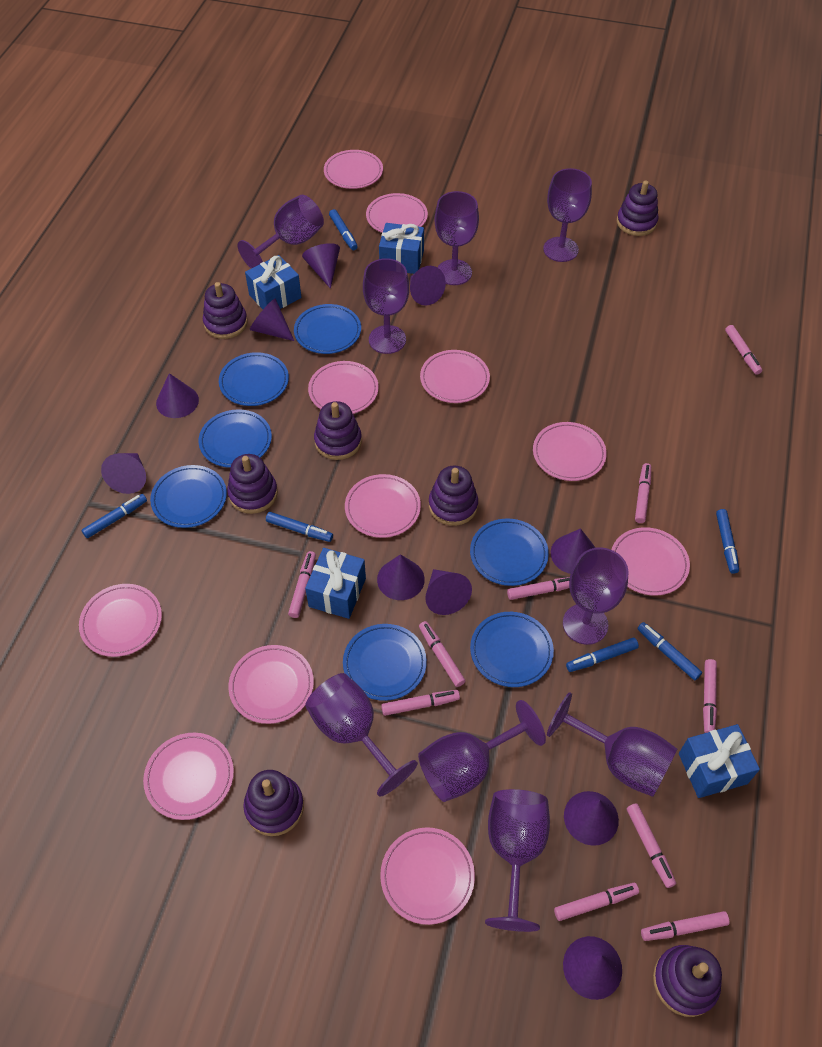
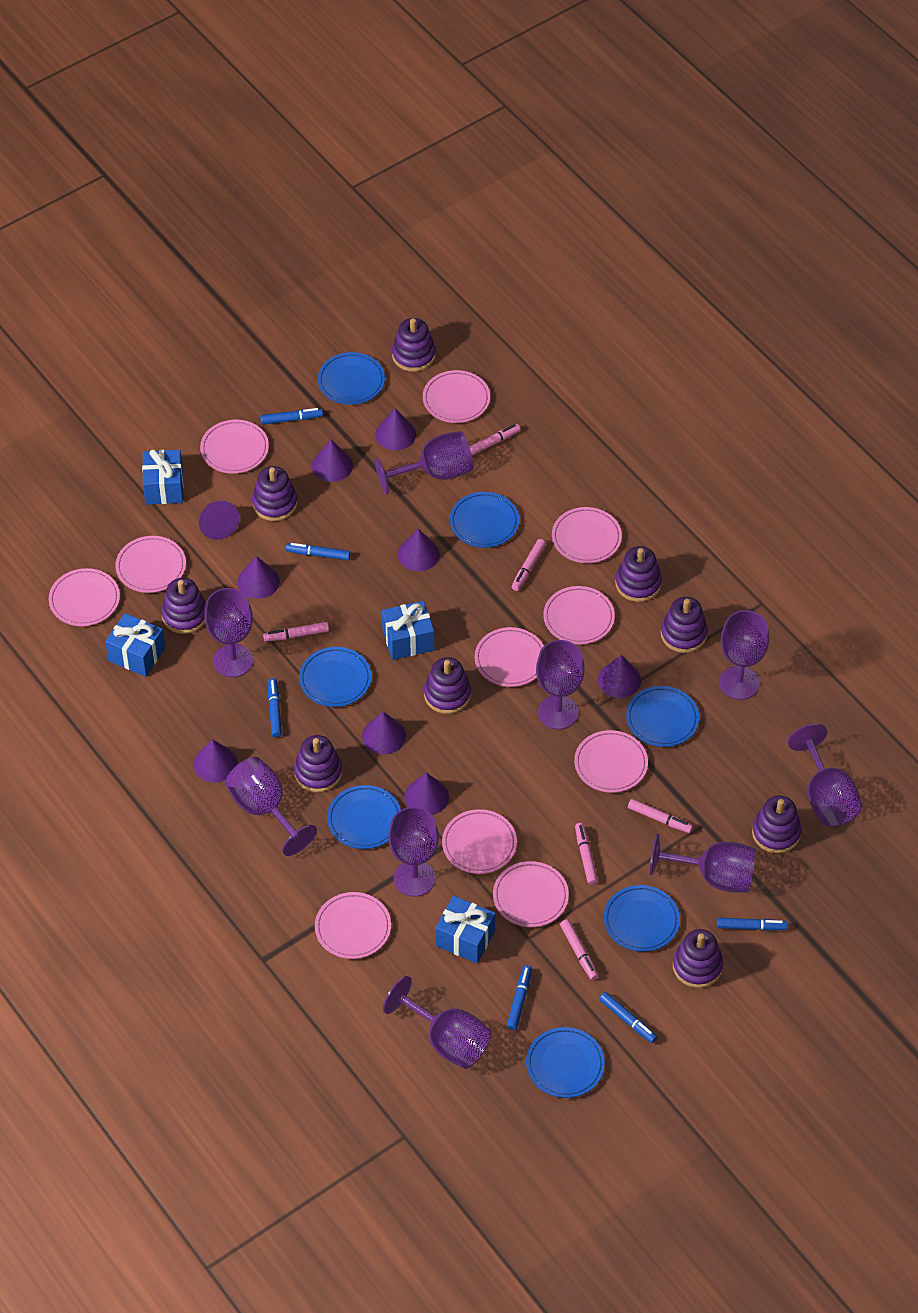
pink marker: 10 -> 6
purple cone: 10 -> 9
purple stacking toy: 7 -> 9

